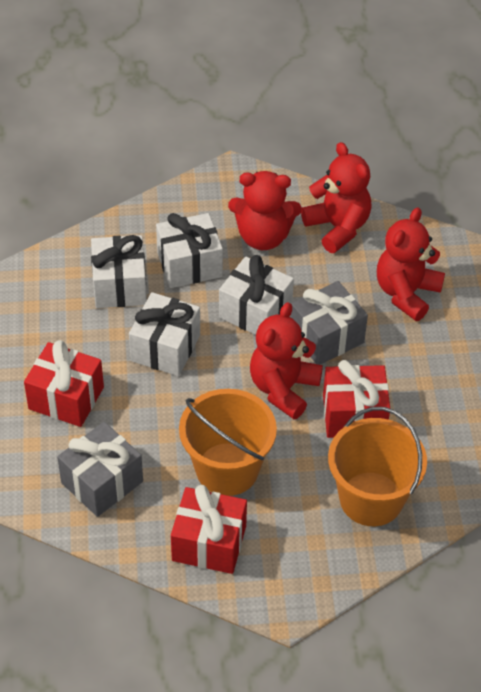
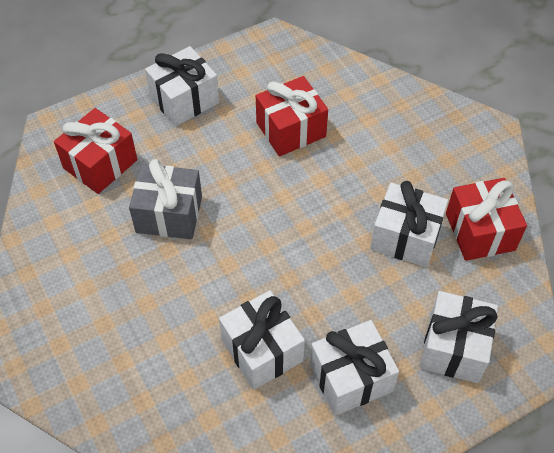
grey gift: 2 -> 1
orange bucket: 2 -> 0
red teddy bear: 4 -> 0
white gift: 4 -> 5

